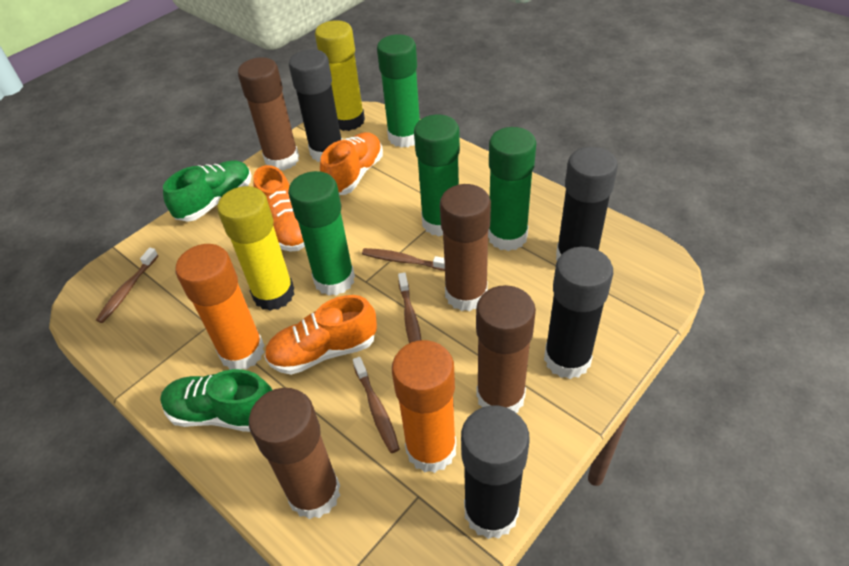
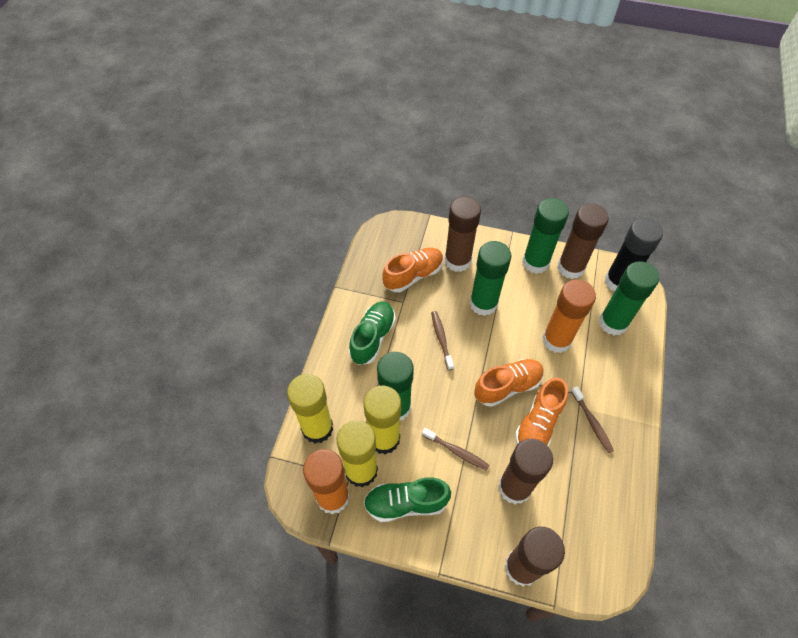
black glue stick: 4 -> 1
brown toothbrush: 4 -> 3
yellow glue stick: 2 -> 3

